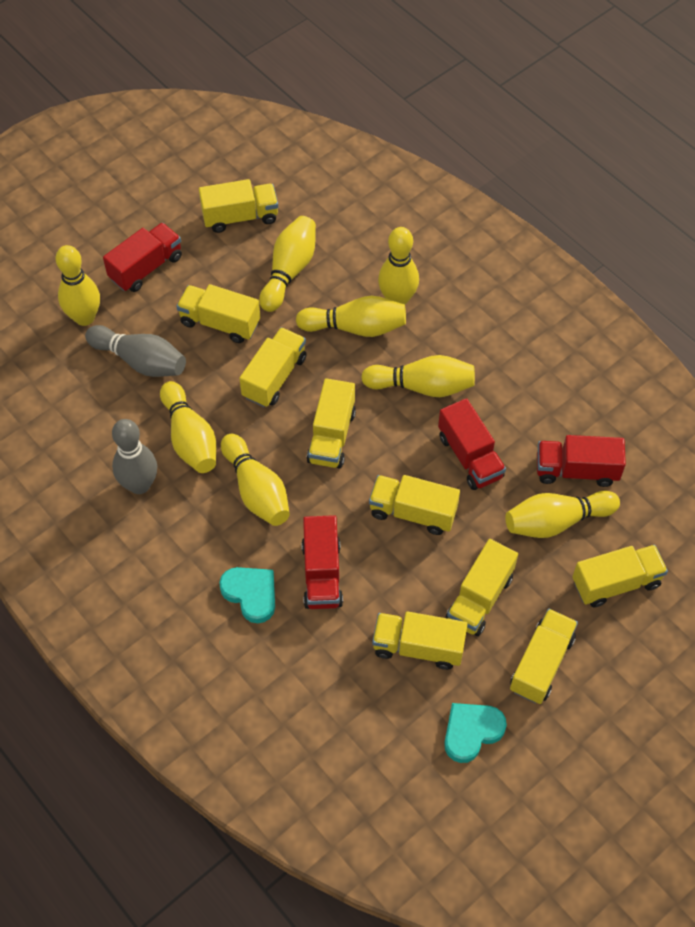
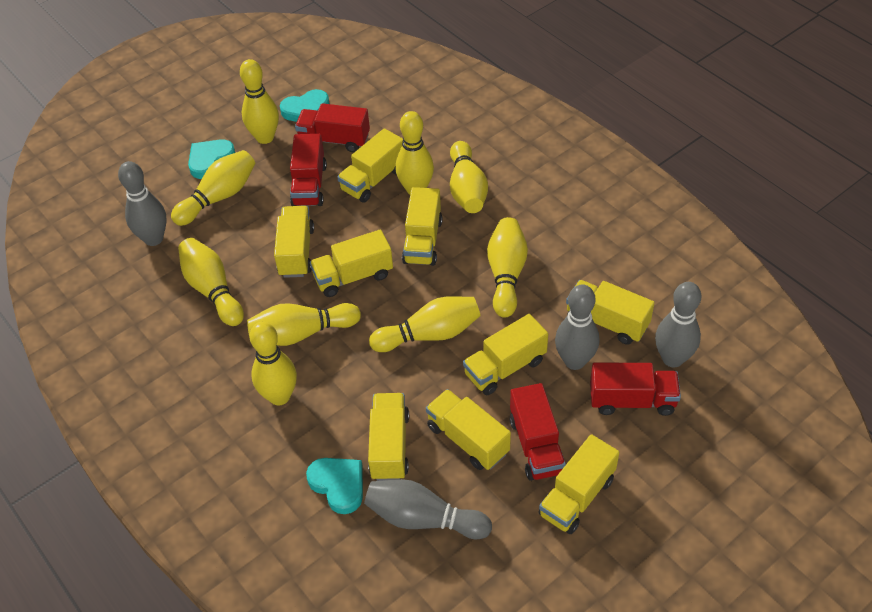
grey bowling pin: 2 -> 4
turquoise heart: 2 -> 3
yellow bowling pin: 8 -> 9

